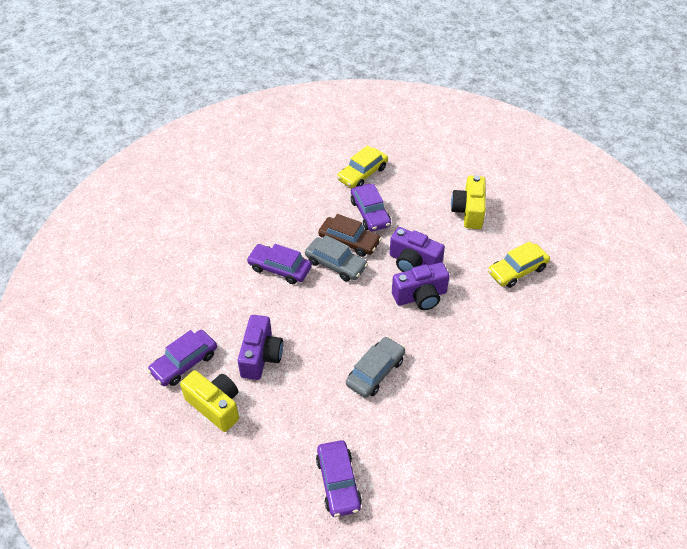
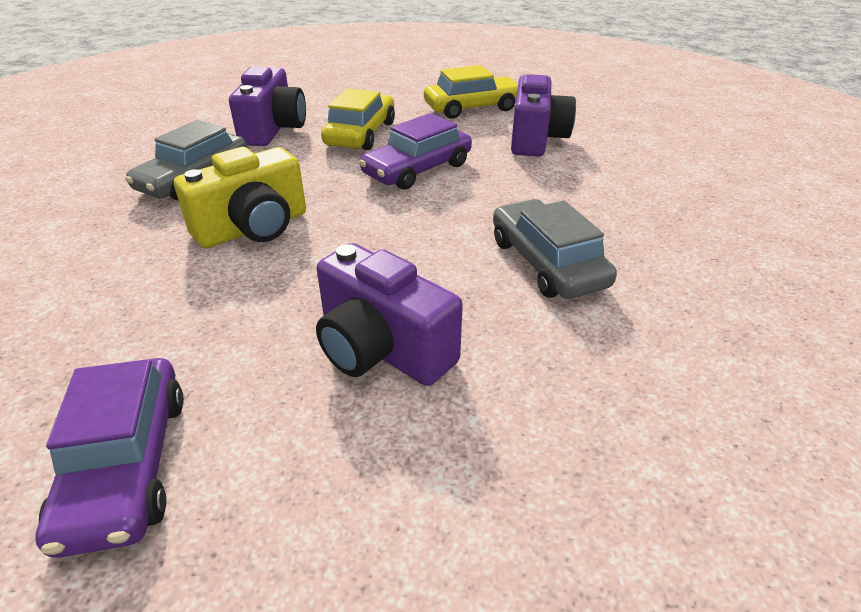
brown car: 1 -> 0
purple car: 4 -> 2
yellow camera: 2 -> 1

